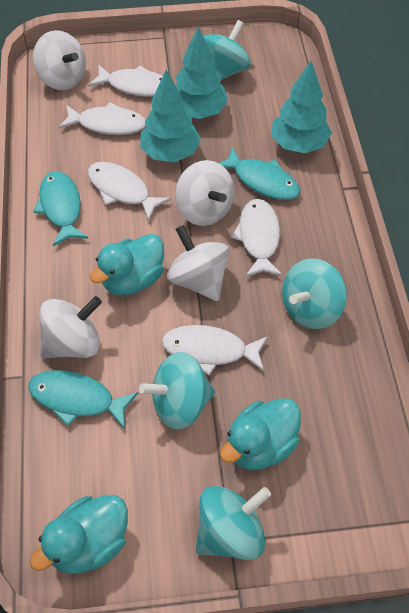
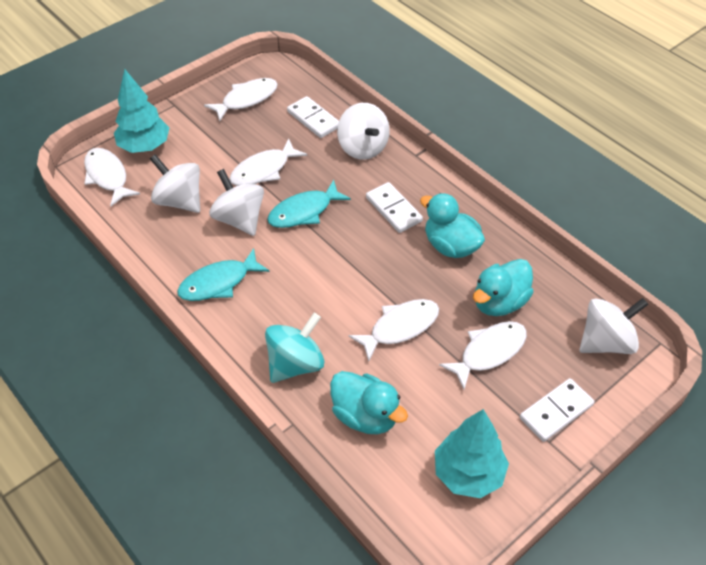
turquoise fish: 3 -> 2
turquoise spinning top: 4 -> 1
turquoise tree: 3 -> 2
white domino: 0 -> 3

